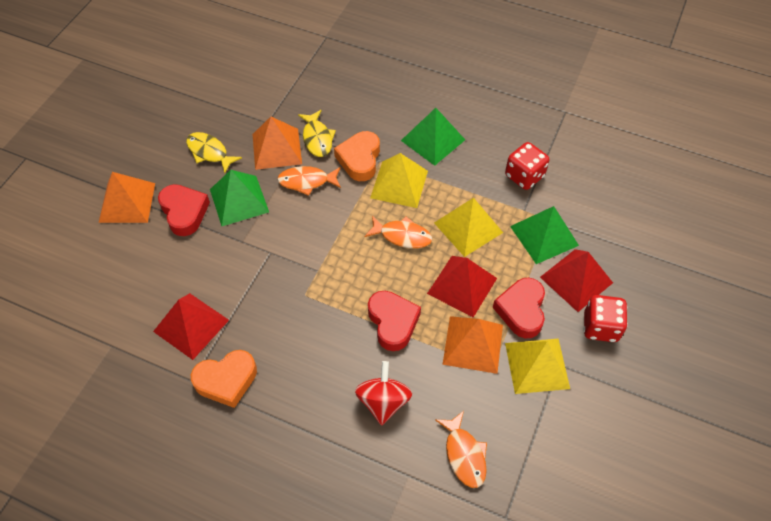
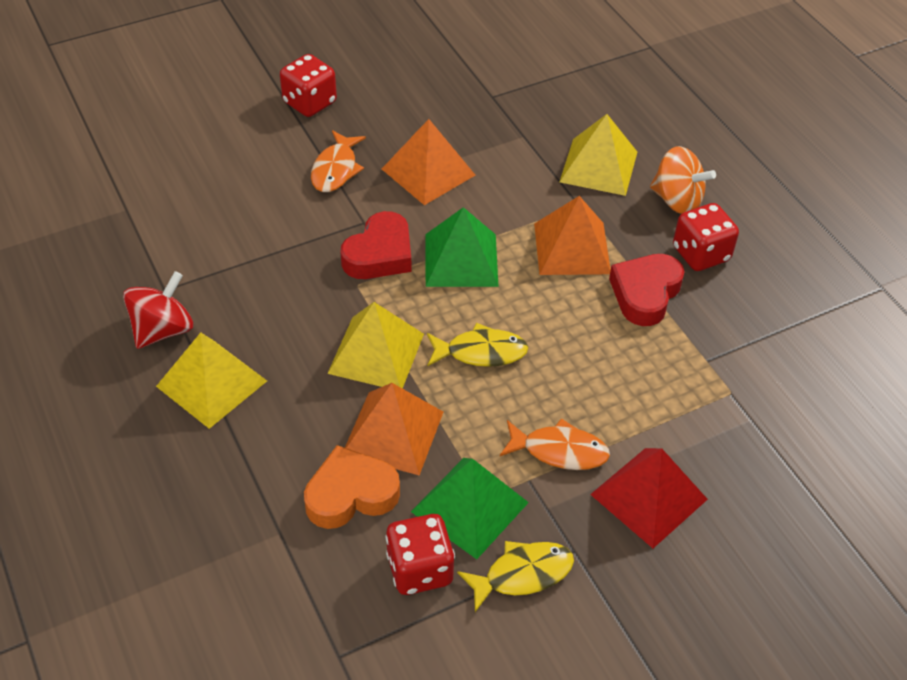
green pyramid: 3 -> 2
orange fish: 3 -> 2
orange heart: 2 -> 1
orange spinning top: 0 -> 1
red dice: 2 -> 3
red heart: 3 -> 2
red pyramid: 3 -> 1

